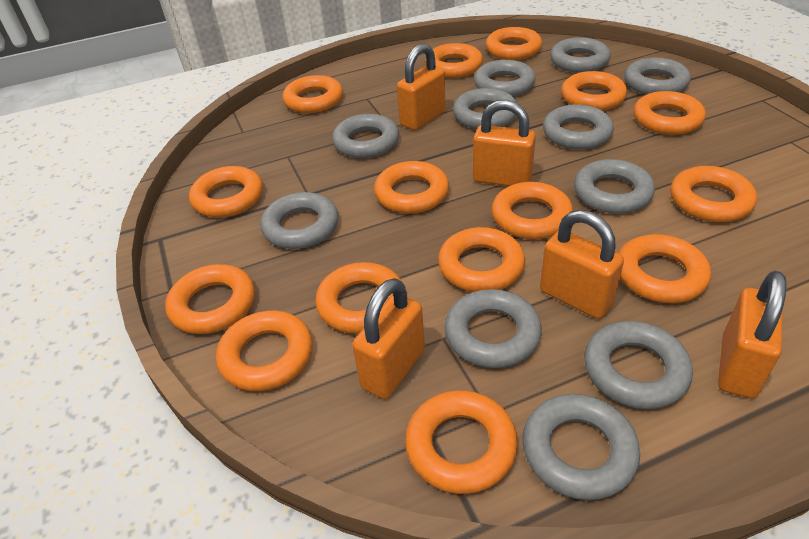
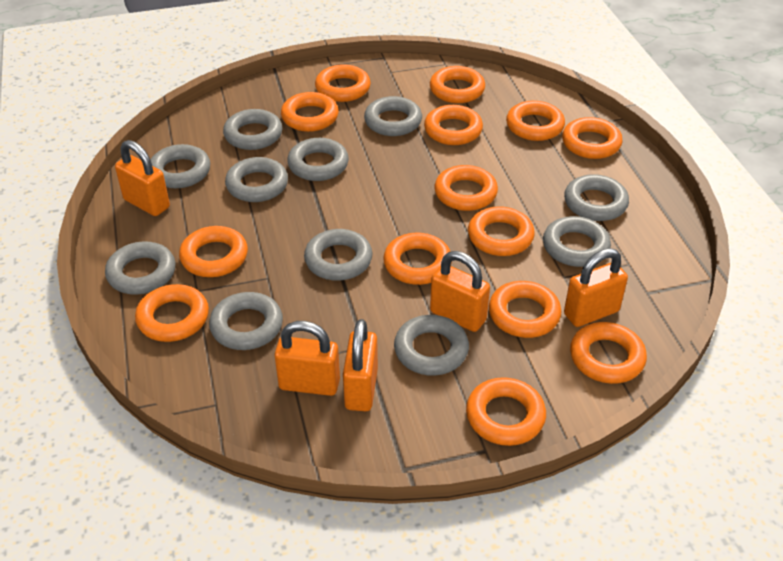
orange ring: 15 -> 14

